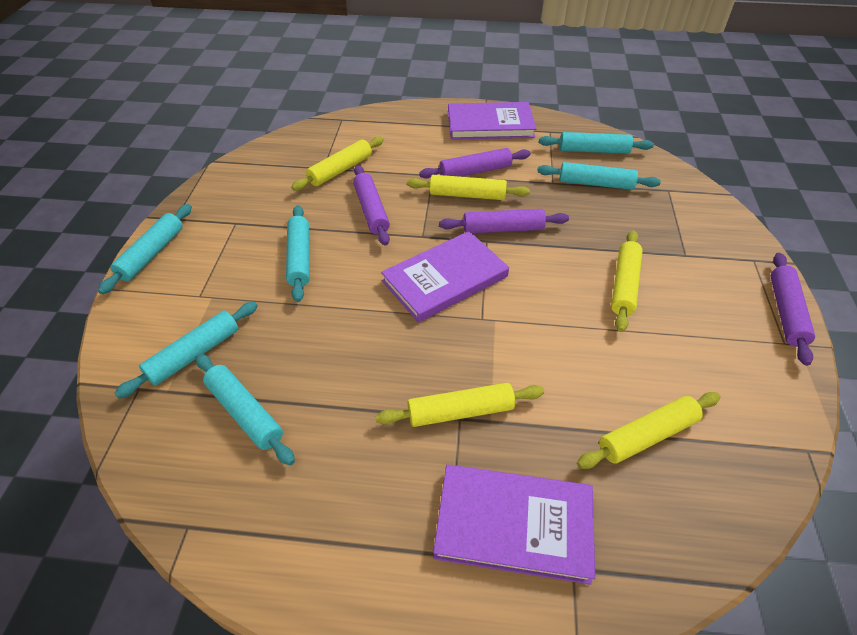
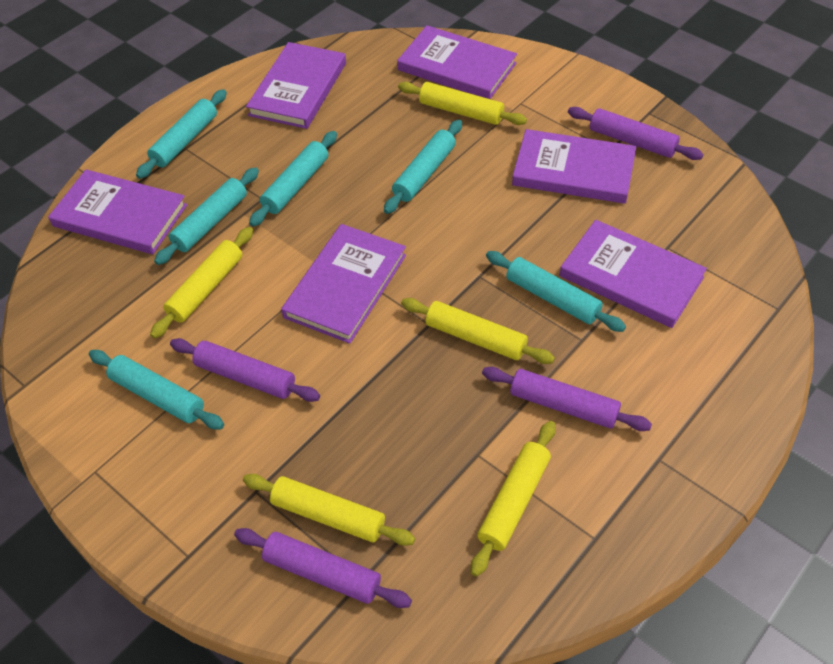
purple book: 3 -> 6

